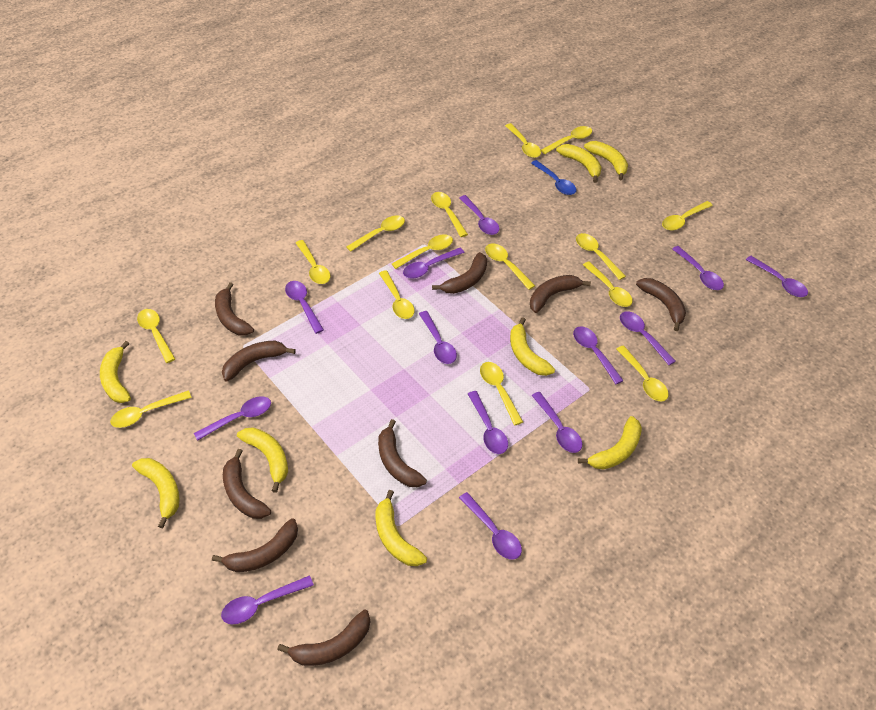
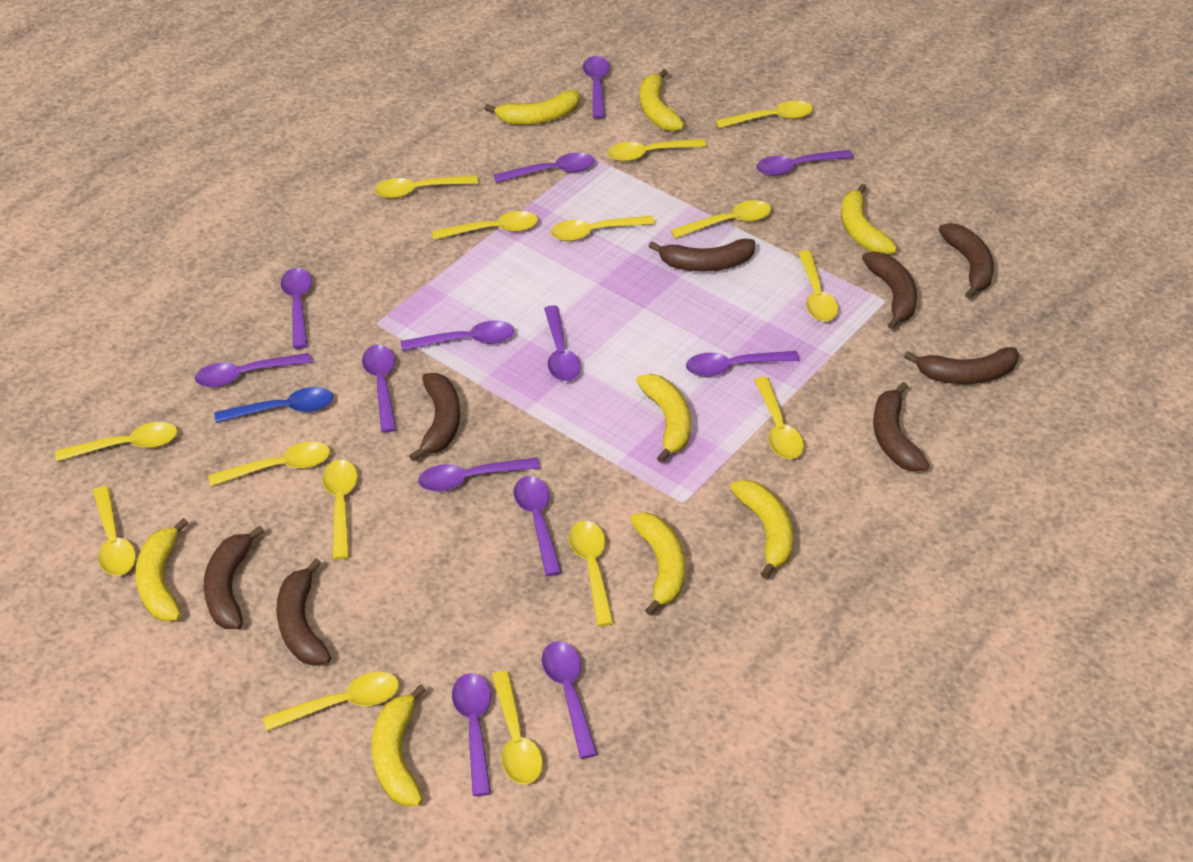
brown banana: 9 -> 8

